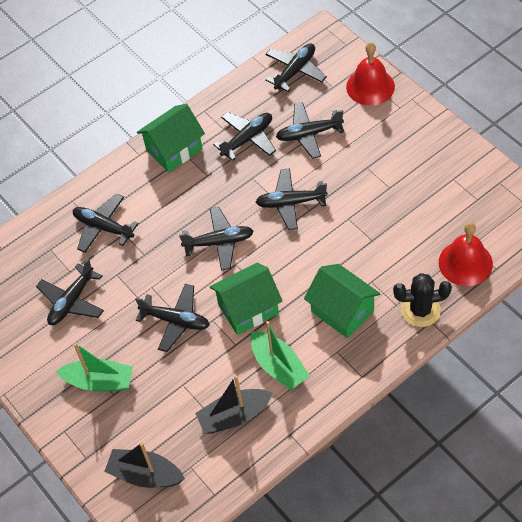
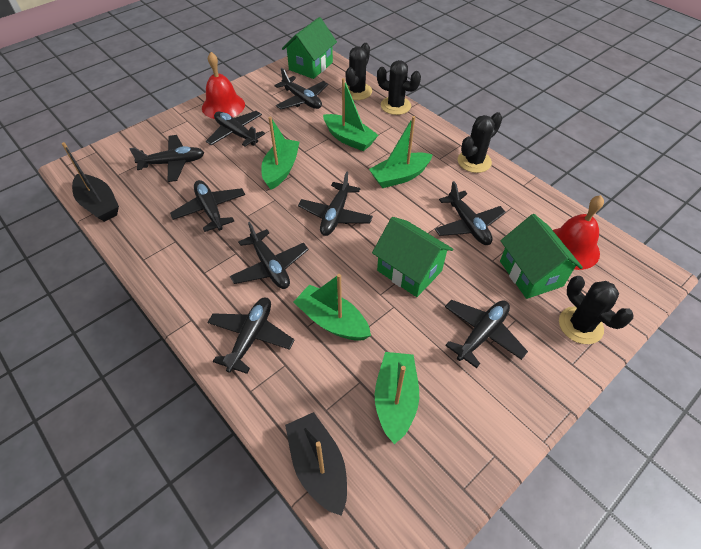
black cactus: 1 -> 4
black plane: 8 -> 9
green boat: 2 -> 5

